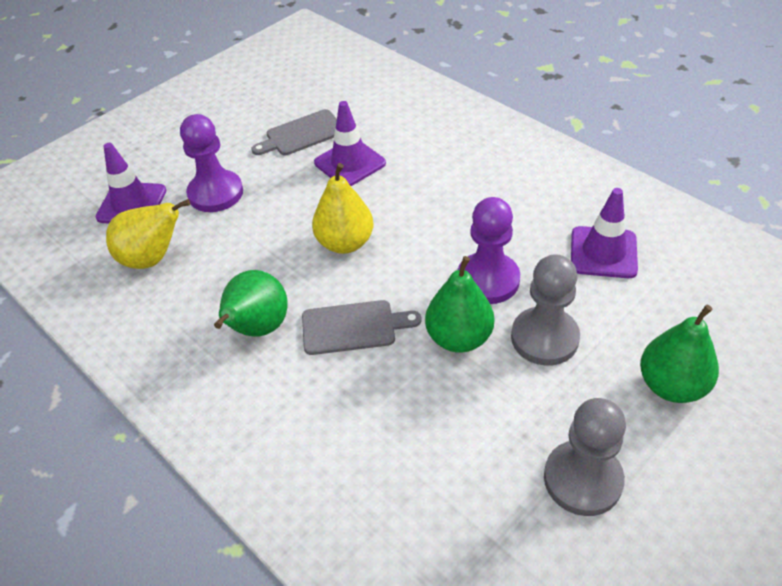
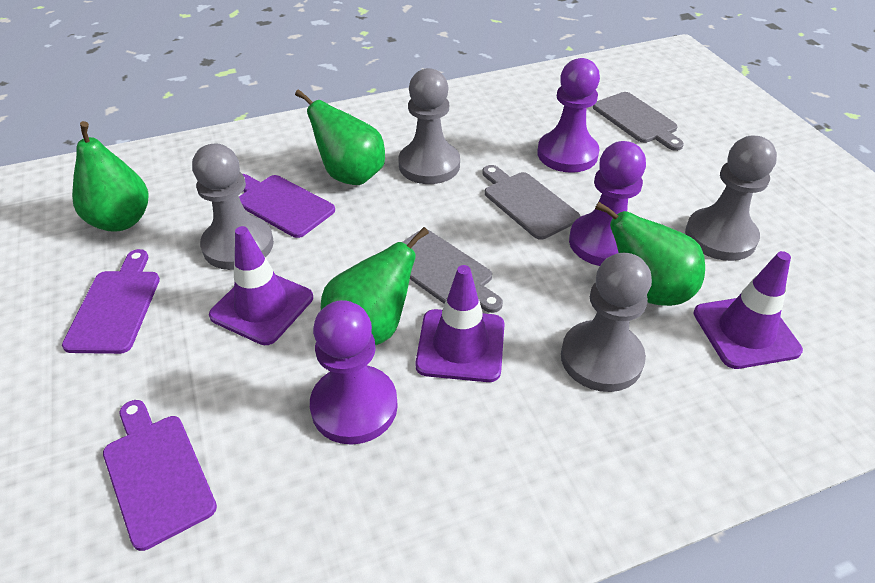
green pear: 3 -> 4
grey cutting board: 2 -> 3
grey pawn: 2 -> 4
purple cutting board: 0 -> 3
purple pawn: 2 -> 3
yellow pear: 2 -> 0

